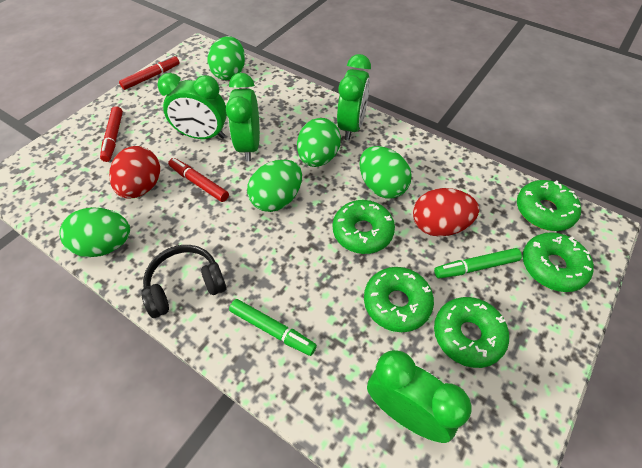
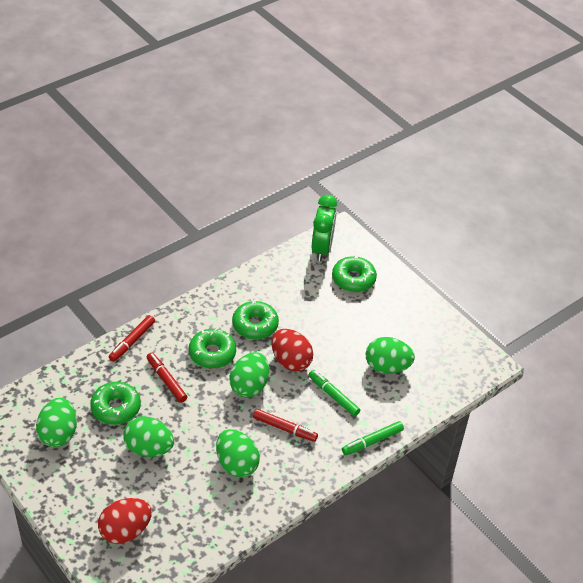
black headphones: 1 -> 0
green clock: 4 -> 1
green donut: 5 -> 4

